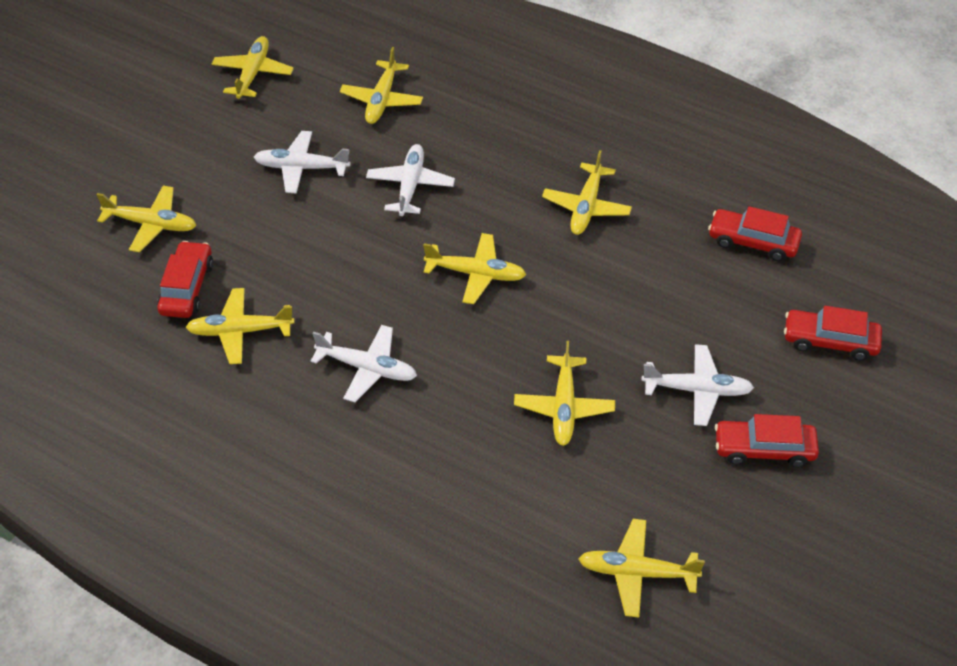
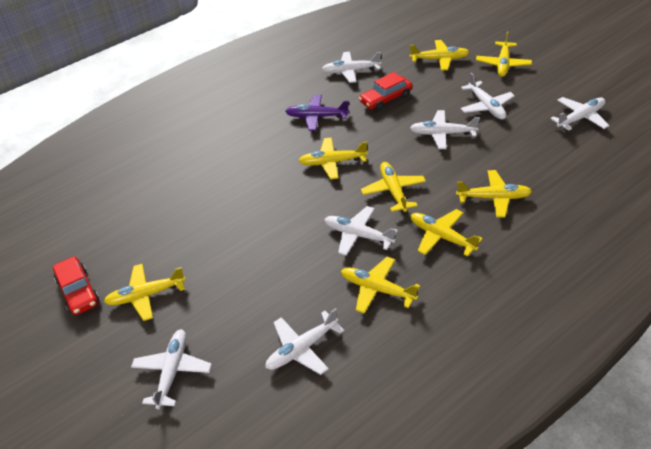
purple plane: 0 -> 1
red car: 4 -> 2
white plane: 4 -> 7

